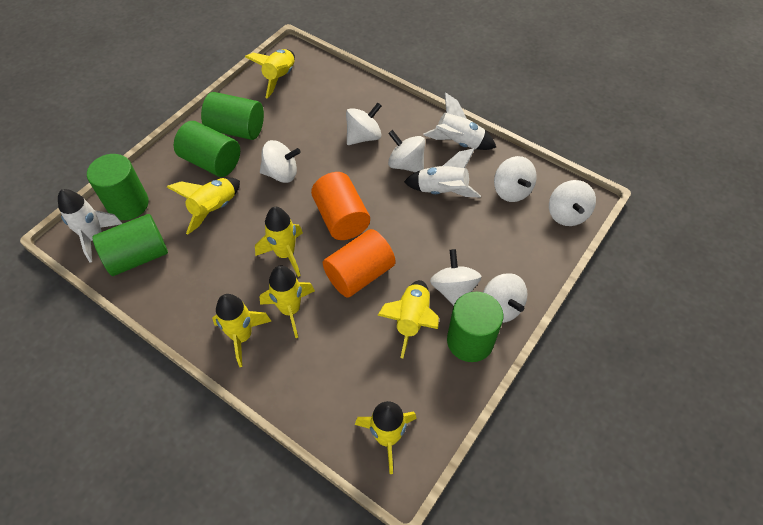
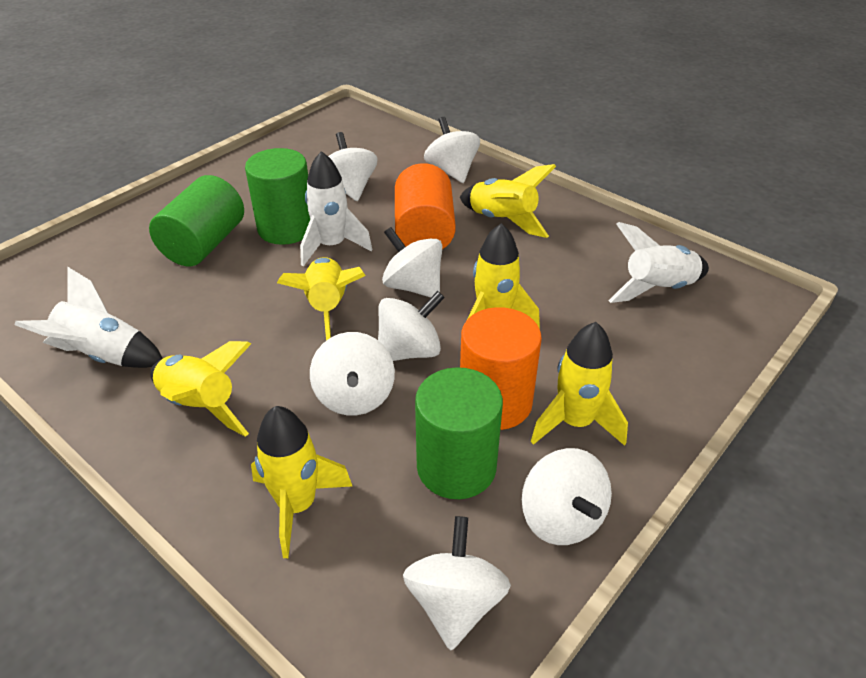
green cylinder: 5 -> 3
yellow rocket: 7 -> 6

